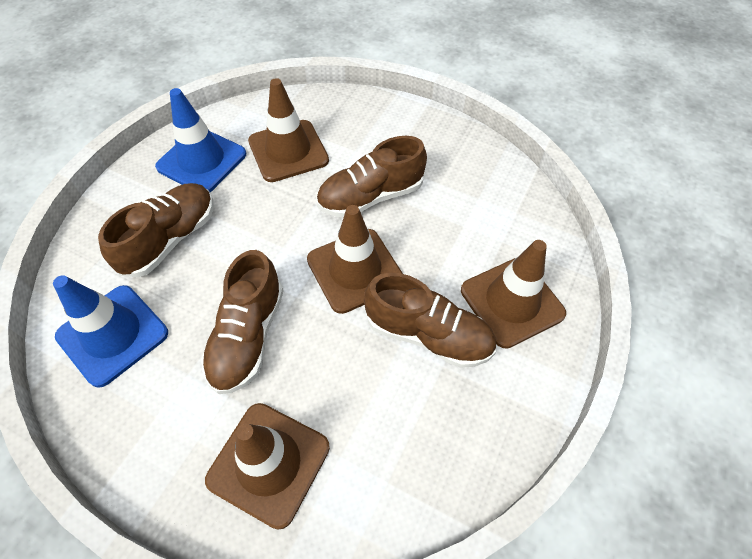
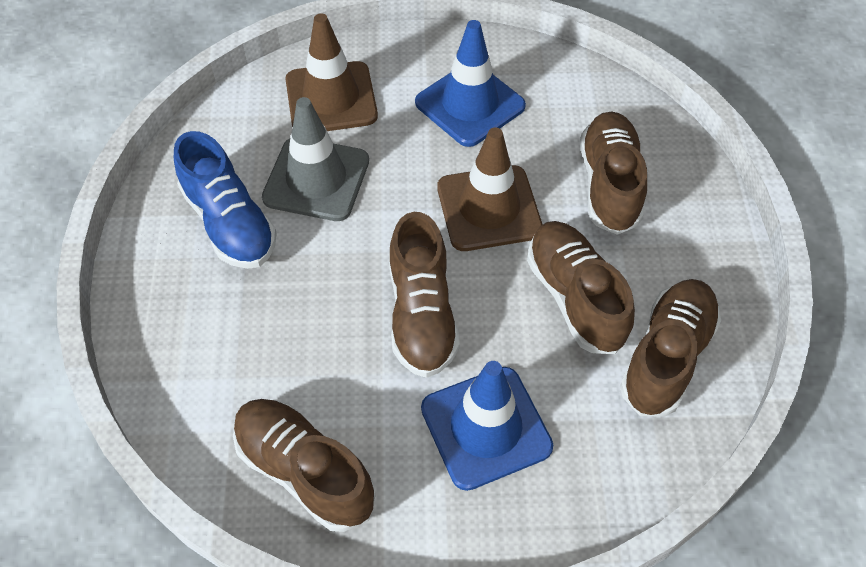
blue shoe: 0 -> 1
brown shoe: 4 -> 5
brown traffic cone: 4 -> 2
grey traffic cone: 0 -> 1

